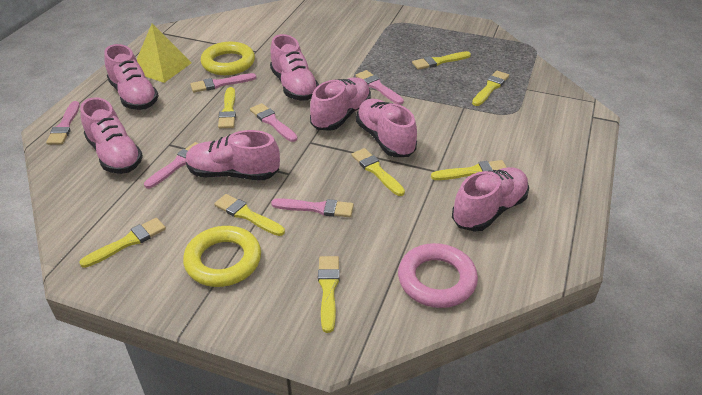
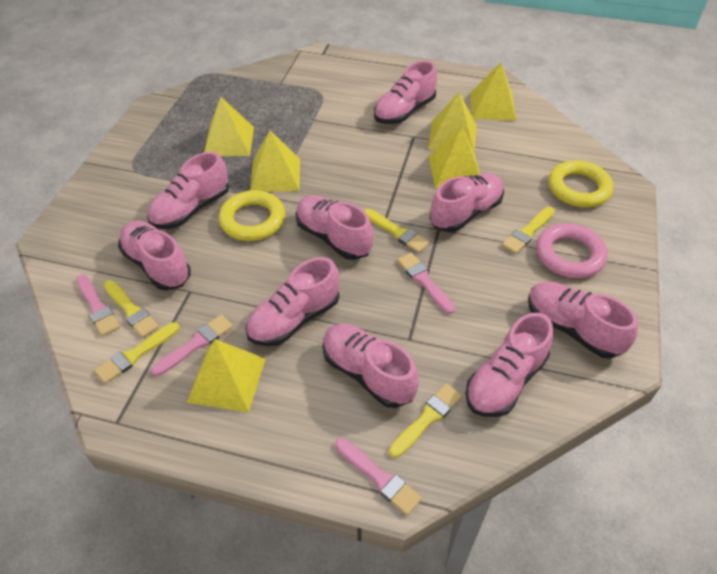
pink brush: 6 -> 4
pink shoe: 7 -> 9
yellow brush: 8 -> 5
yellow pyramid: 1 -> 6

